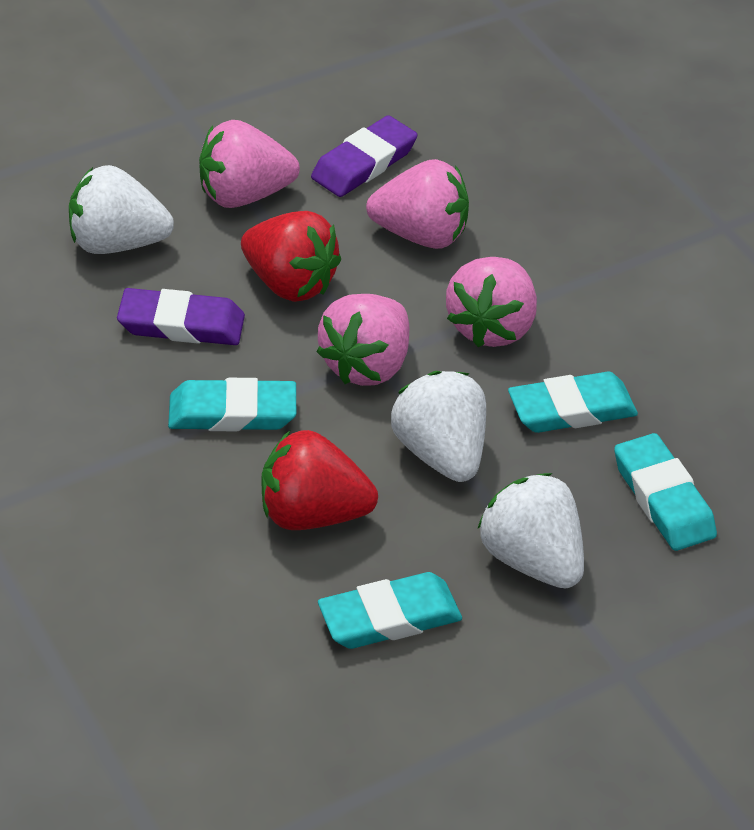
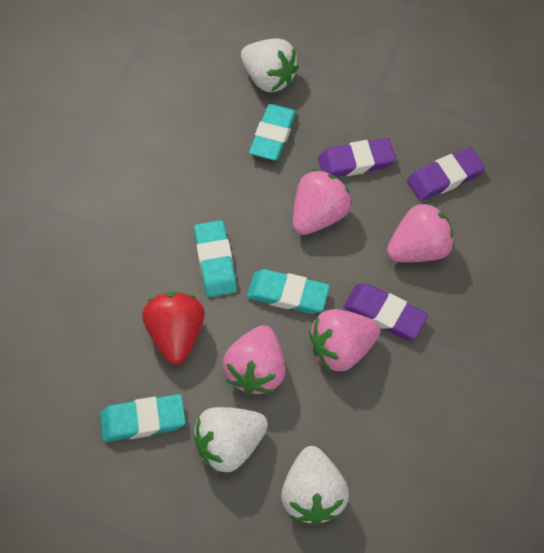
purple eraser: 2 -> 3
red strawberry: 2 -> 1

